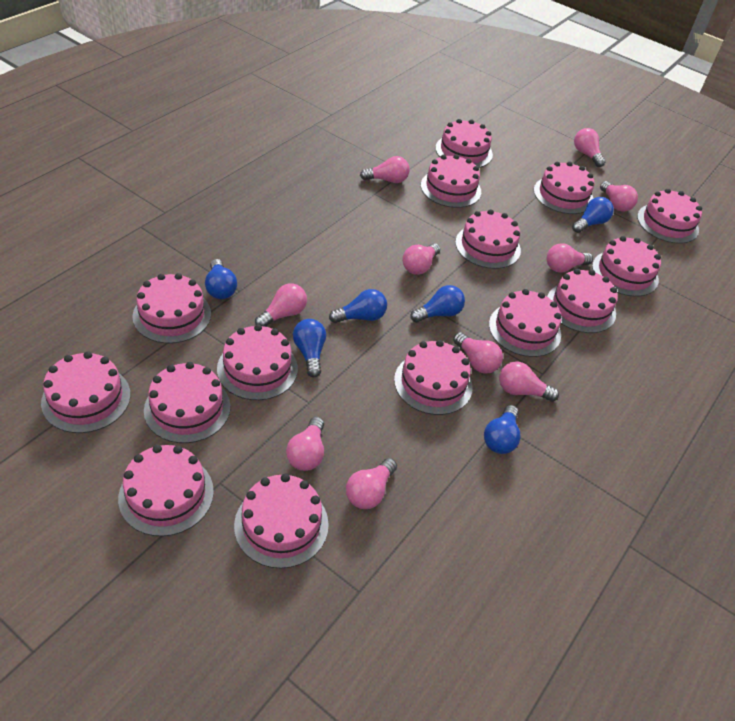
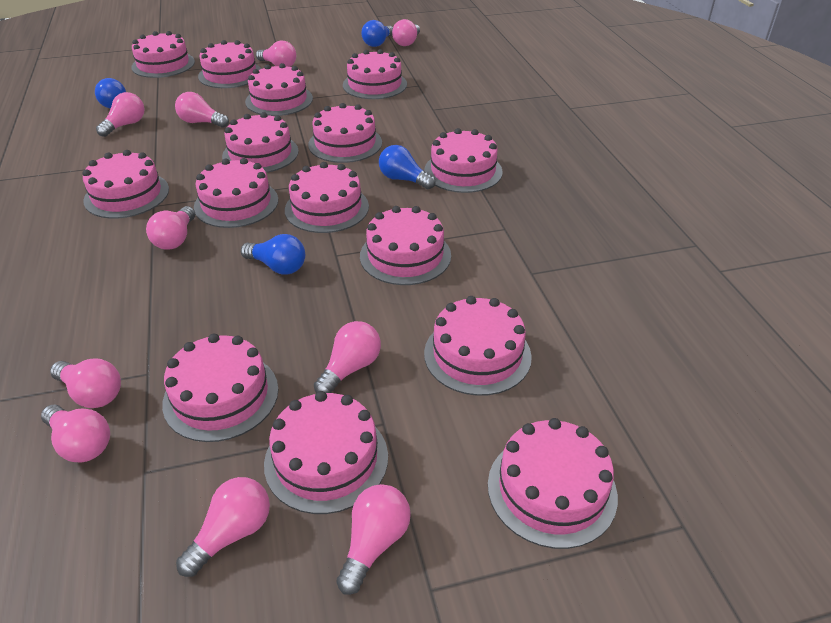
blue light bulb: 6 -> 4

